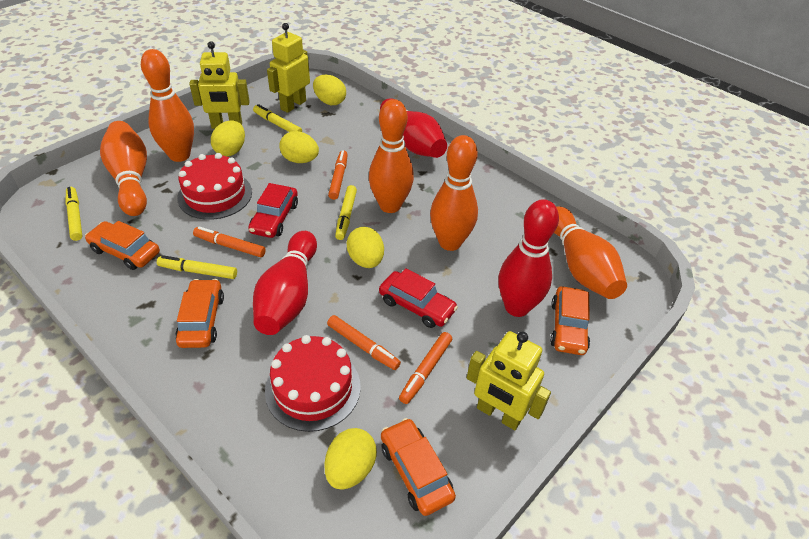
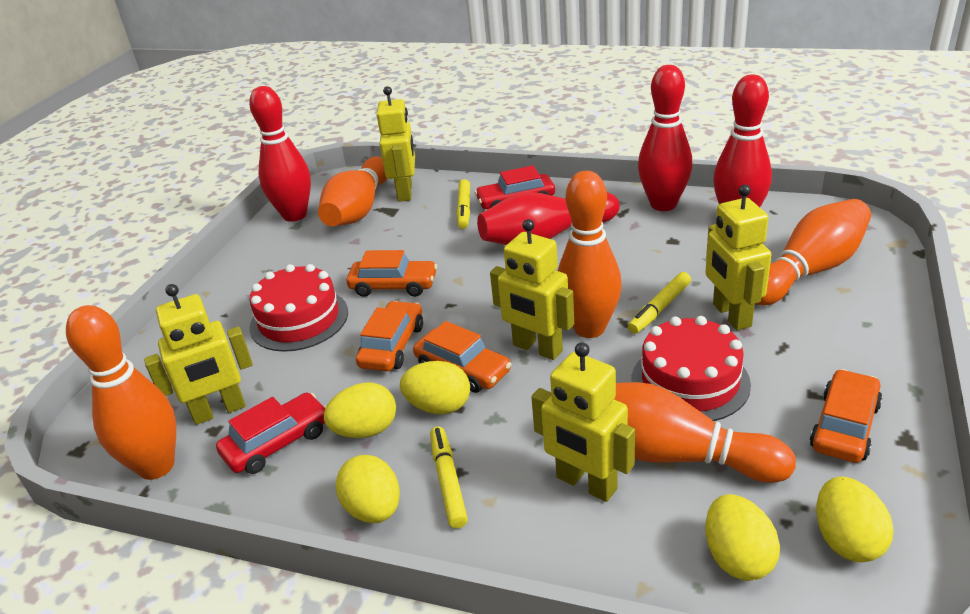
orange marker: 4 -> 0
red bowling pin: 3 -> 4
yellow marker: 4 -> 3
yellow robot: 3 -> 5

